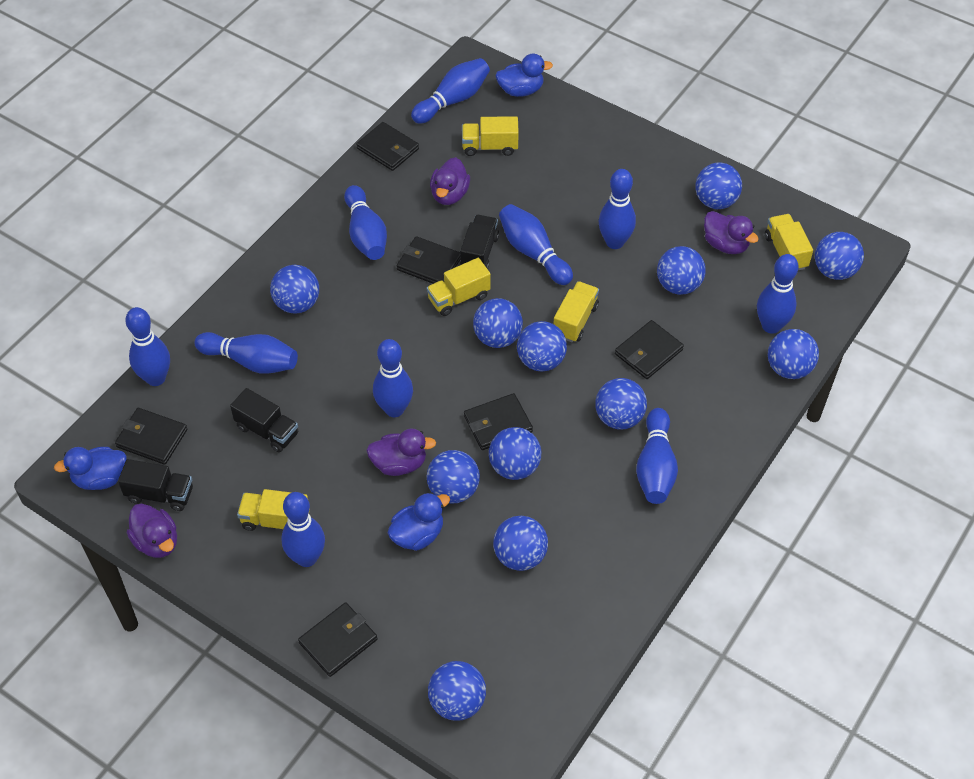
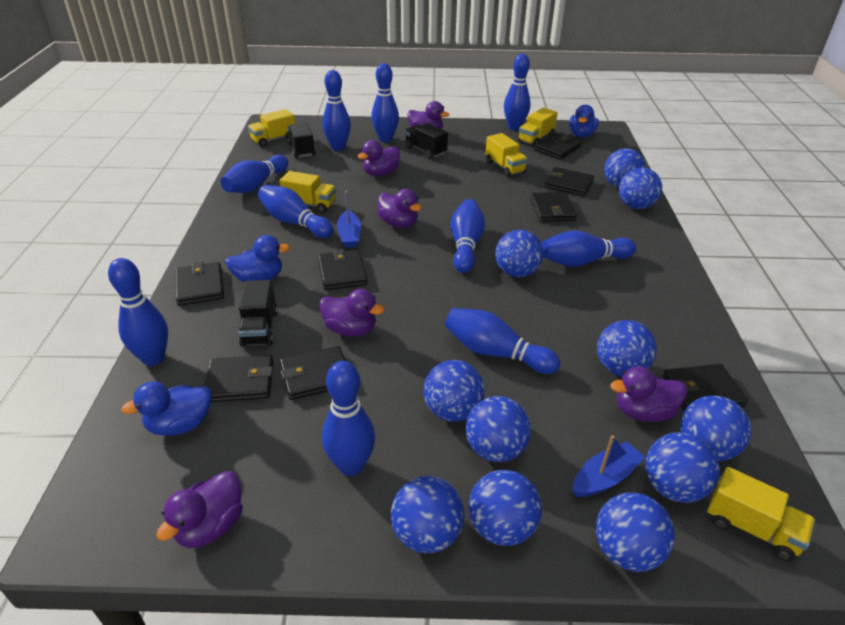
black wallet: 6 -> 8
blue ball: 12 -> 11
blue boat: 0 -> 2
purple duck: 4 -> 6

